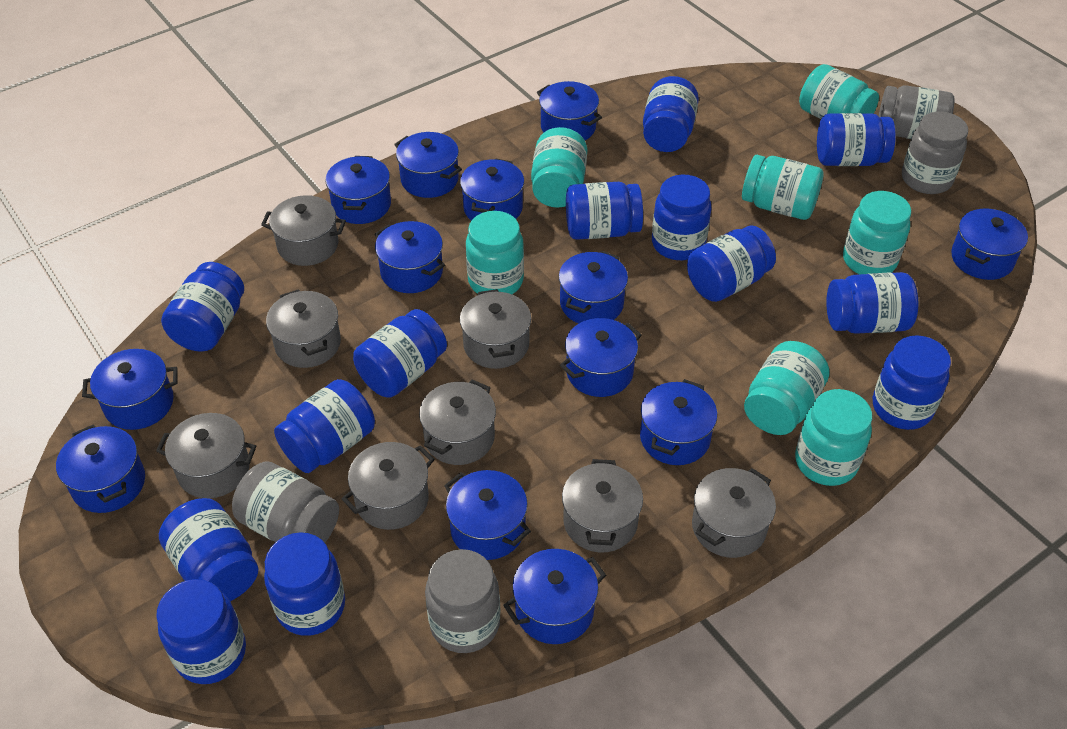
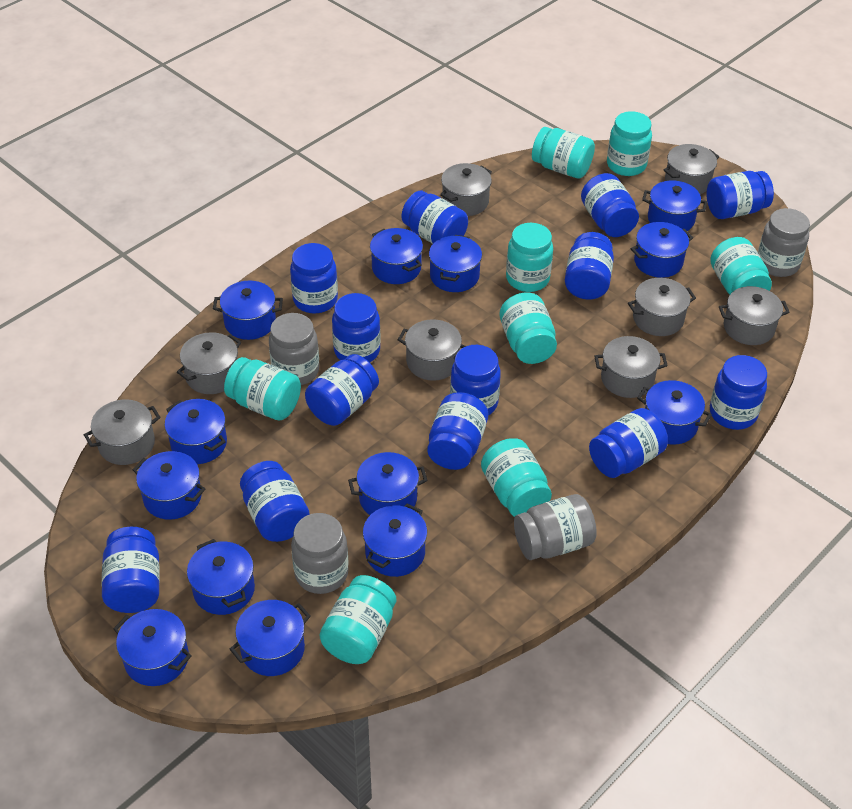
turquoise jar: 7 -> 8

